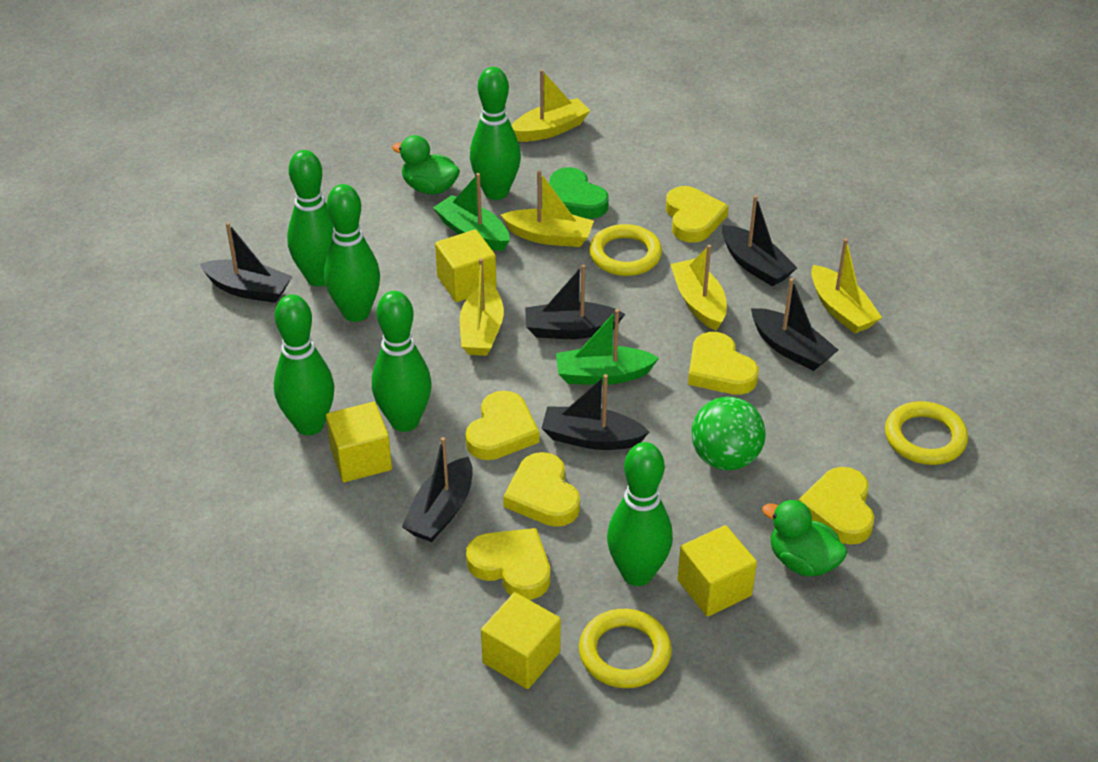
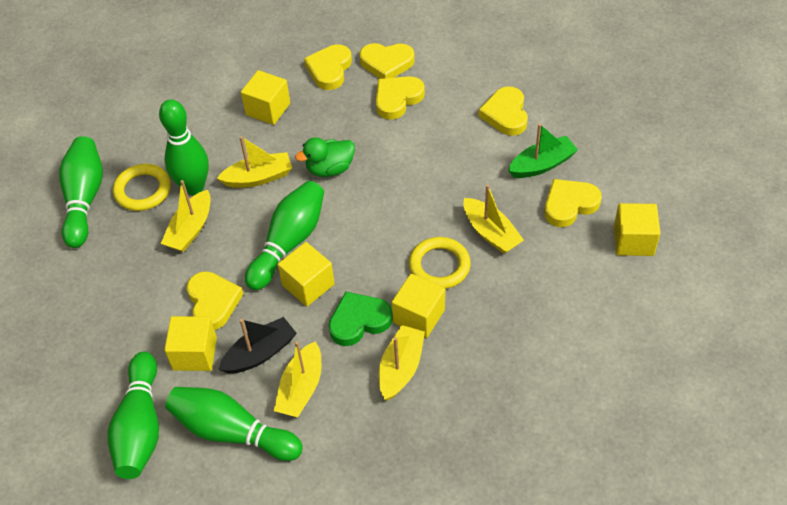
black boat: 6 -> 1
green ball: 1 -> 0
green boat: 2 -> 1
green bowling pin: 6 -> 5
green duck: 2 -> 1
yellow cube: 4 -> 5
yellow ring: 3 -> 2

